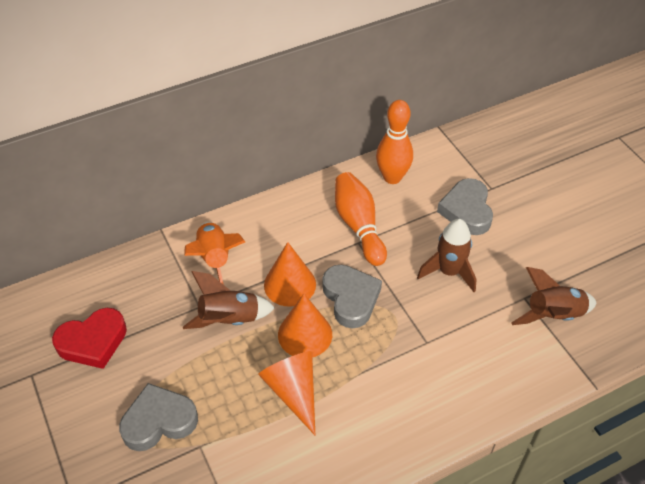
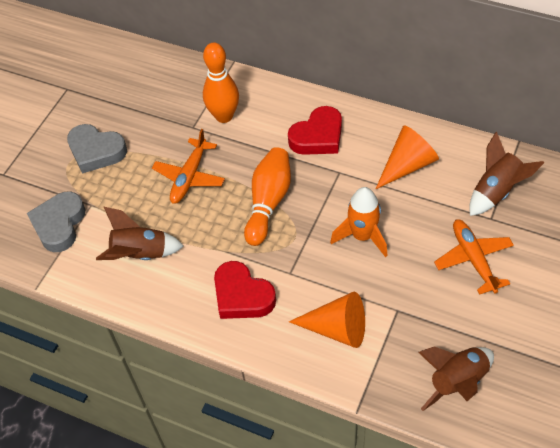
grey heart: 3 -> 2
orange cone: 3 -> 2
orange plane: 0 -> 2
red heart: 1 -> 2

